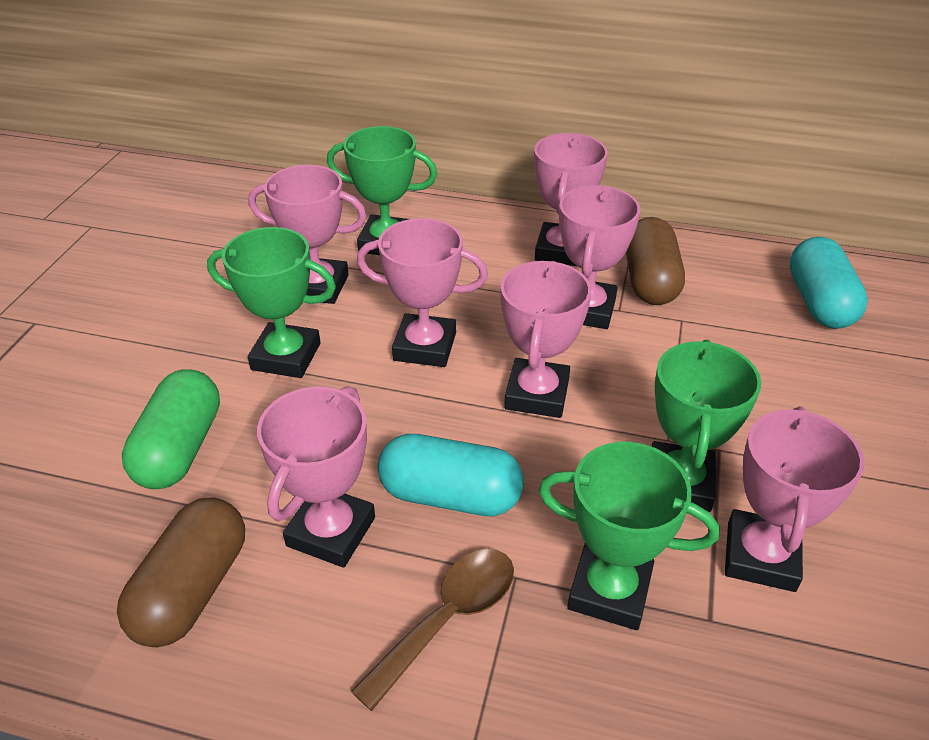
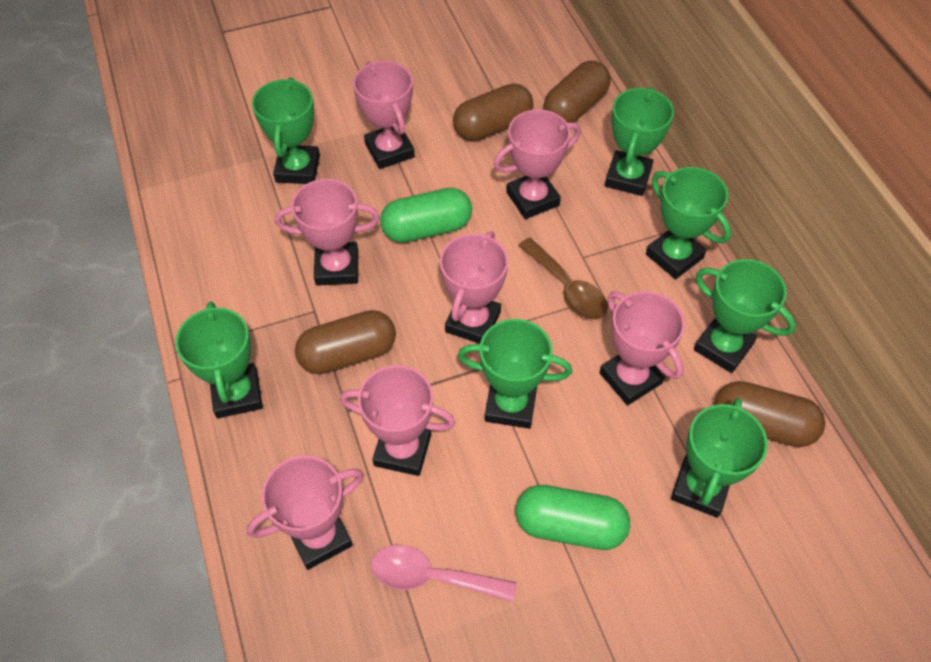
brown capsule: 2 -> 4
green capsule: 1 -> 2
green trophy: 4 -> 7
pink spoon: 0 -> 1
turquoise capsule: 2 -> 0

